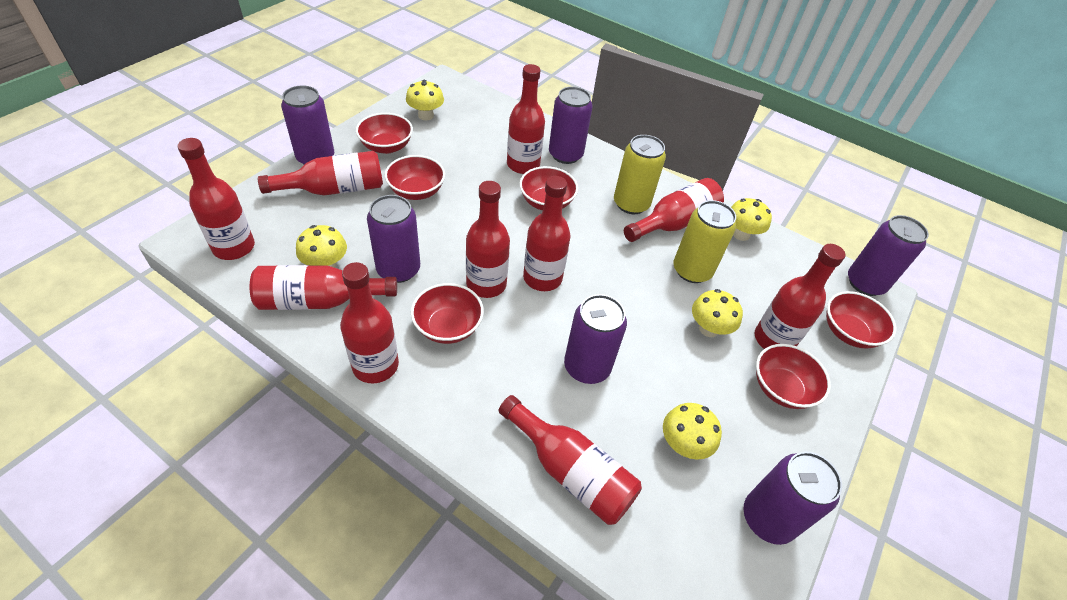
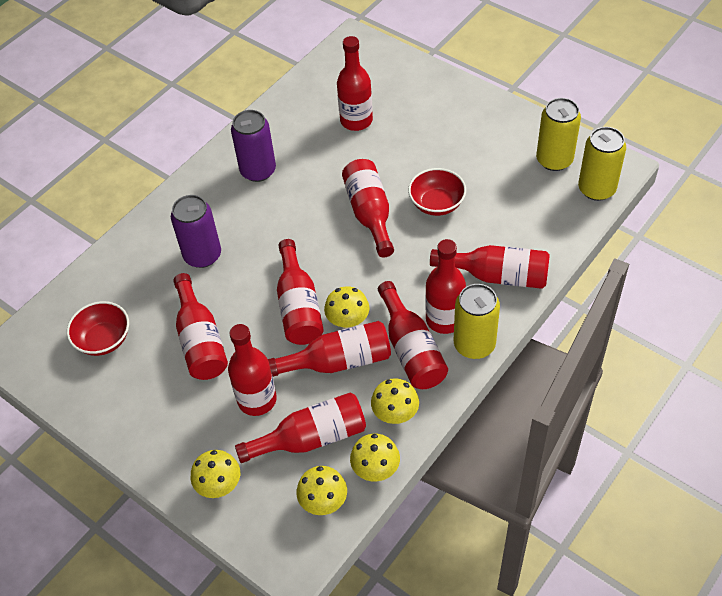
purple can: 6 -> 2
red bowl: 6 -> 2
yellow can: 2 -> 3

